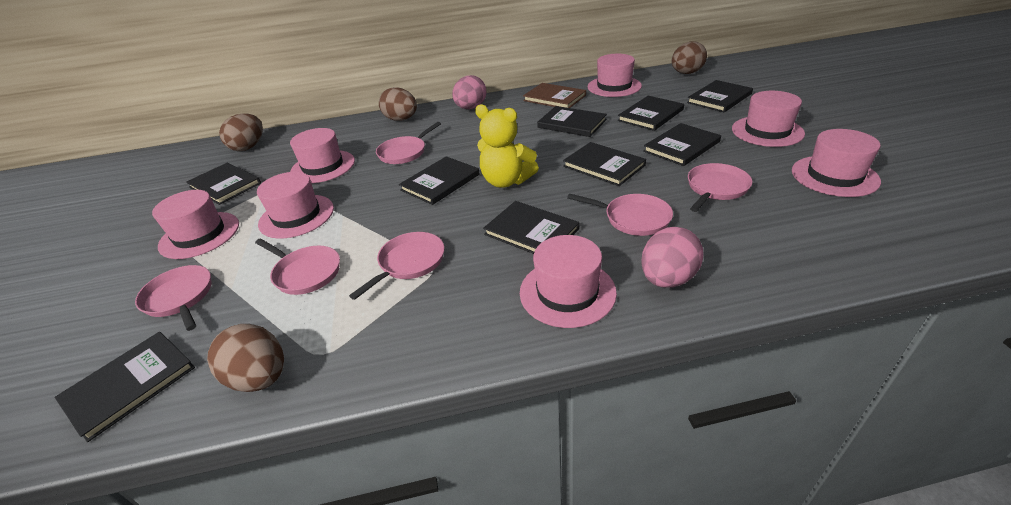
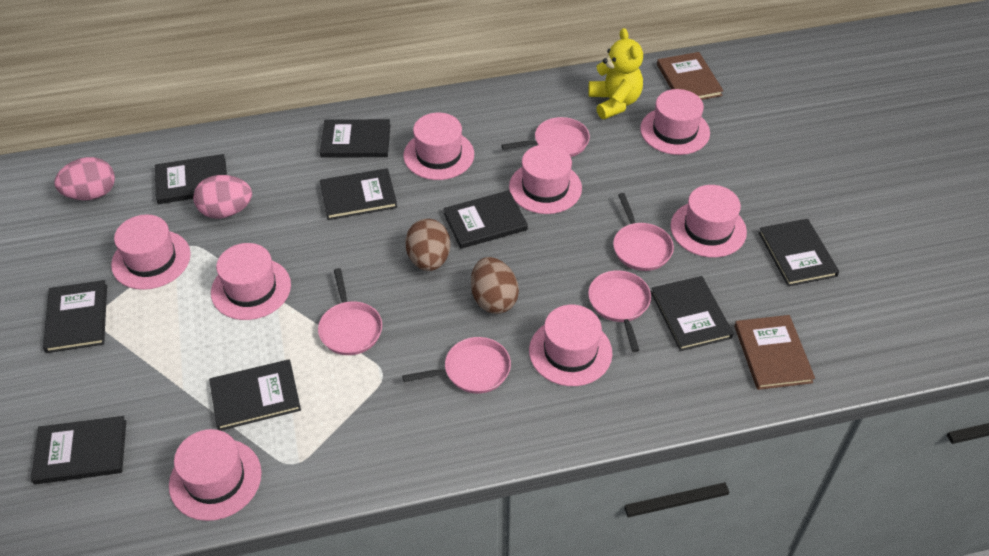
brown book: 1 -> 2
brown egg: 4 -> 2
pink hat: 7 -> 8
pink pan: 6 -> 5

